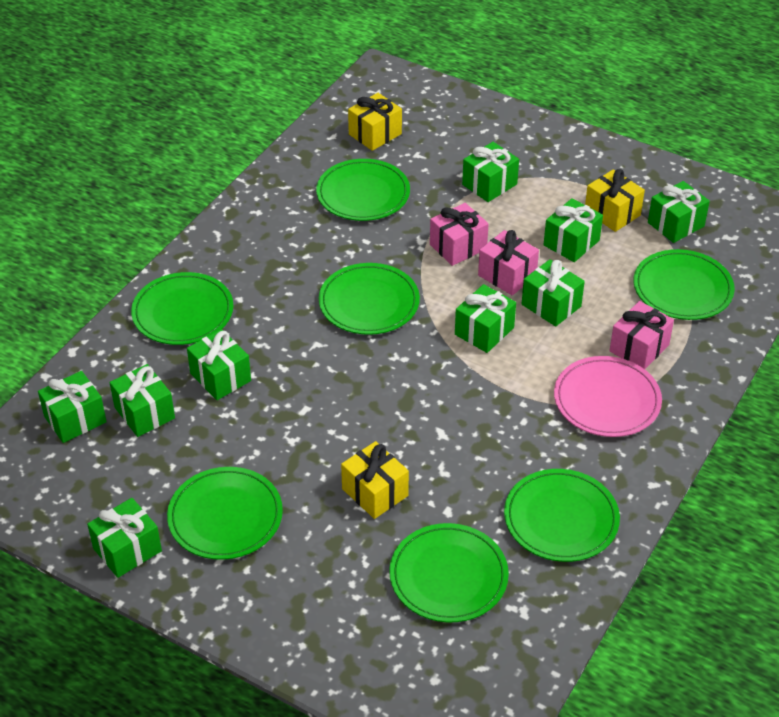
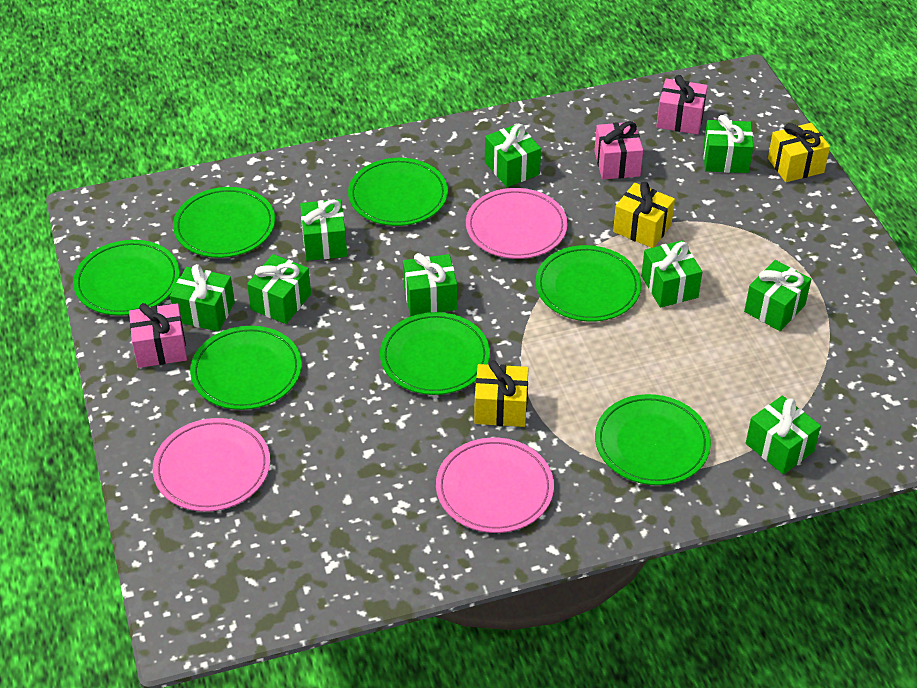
pink plate: 1 -> 3

